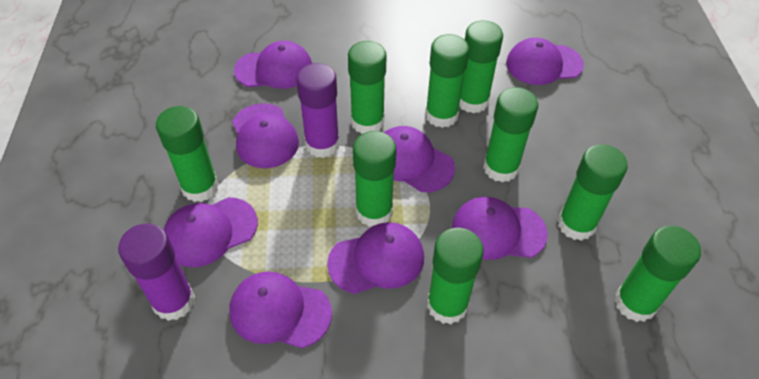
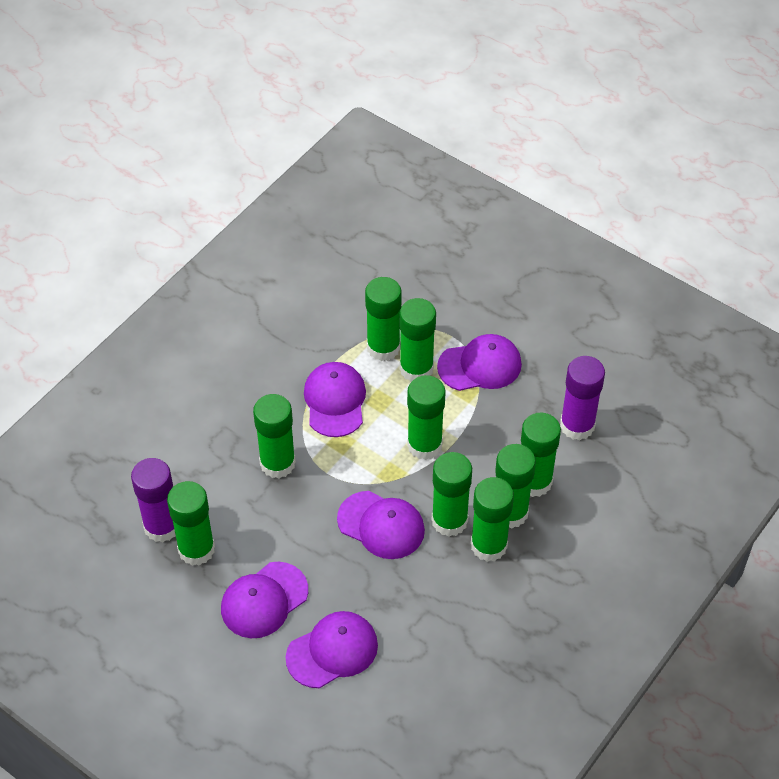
purple cap: 8 -> 5

